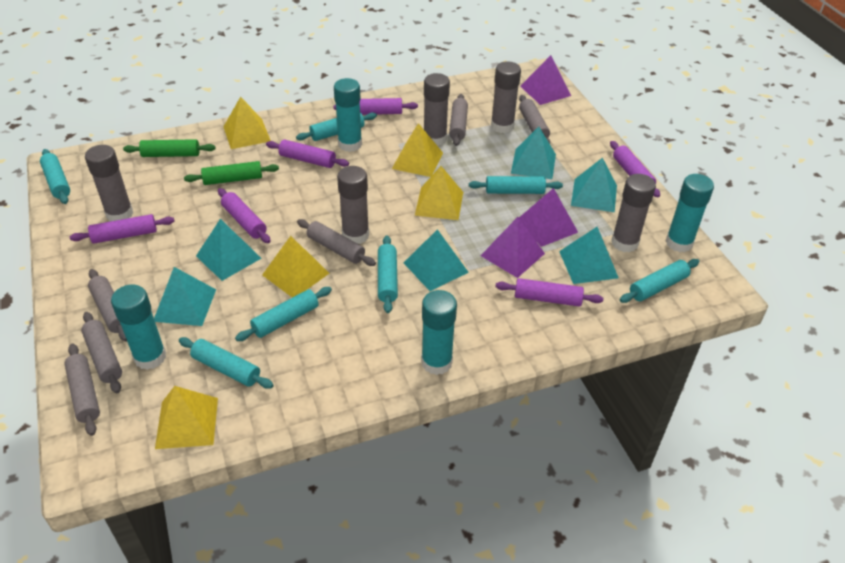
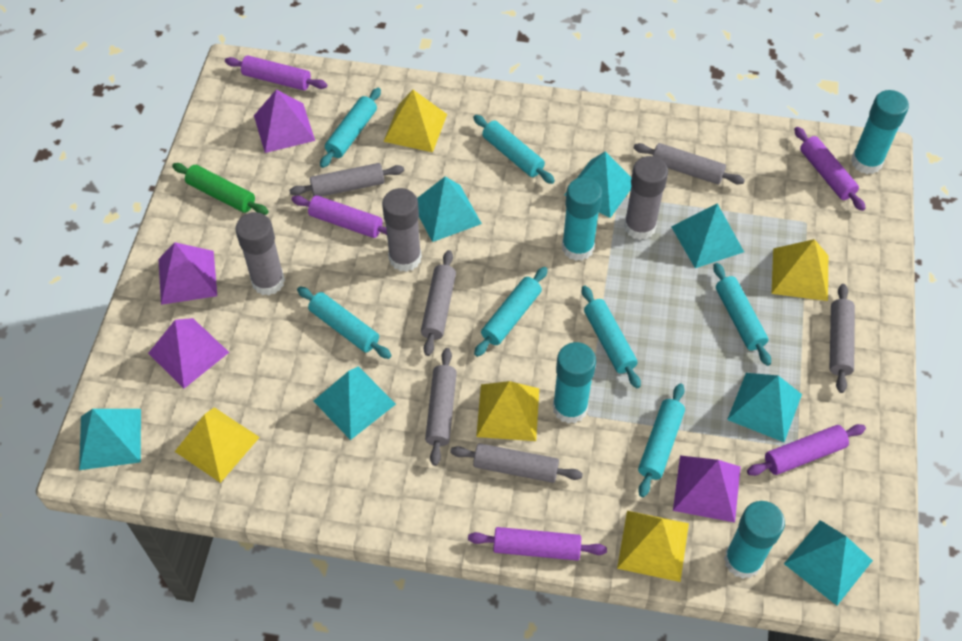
green rolling pin: 2 -> 1
grey glue stick: 5 -> 3
purple pyramid: 3 -> 4
purple rolling pin: 6 -> 5
turquoise pyramid: 6 -> 7

